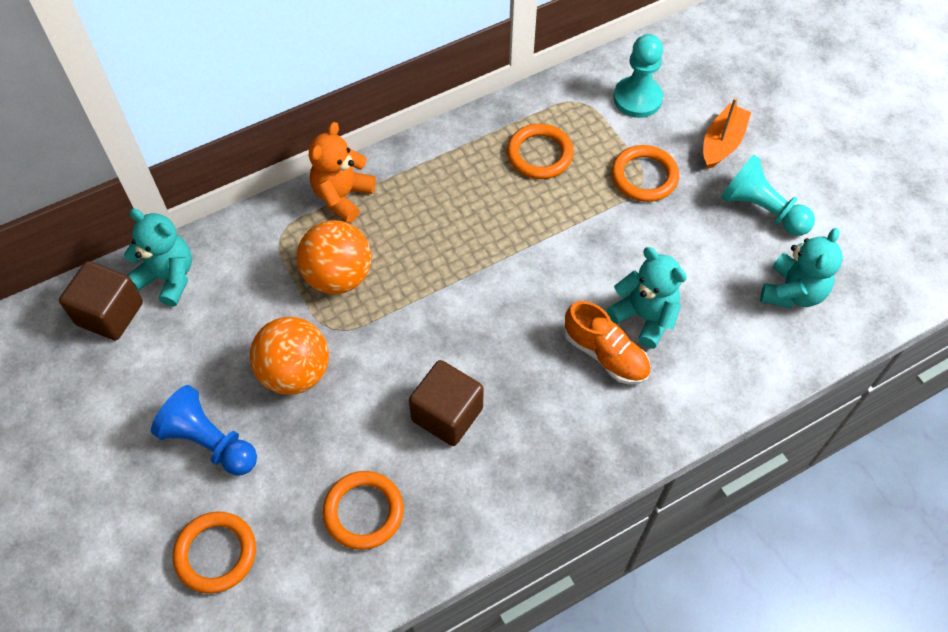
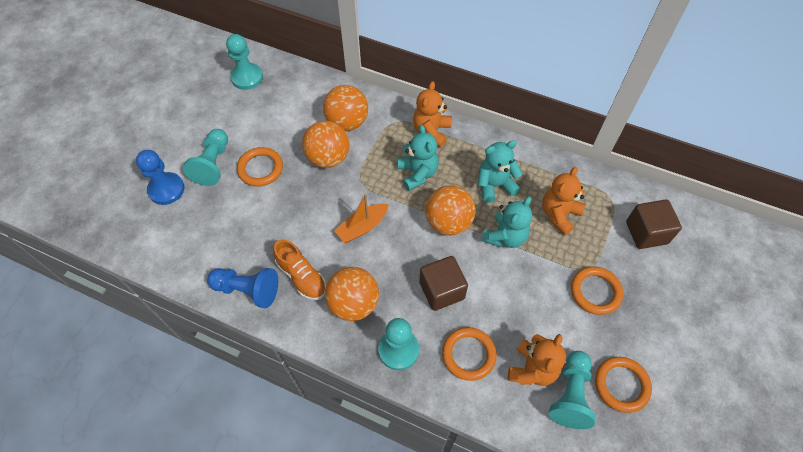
blue pawn: 1 -> 2
orange ball: 2 -> 4
orange teddy bear: 1 -> 3
turquoise pawn: 2 -> 4

